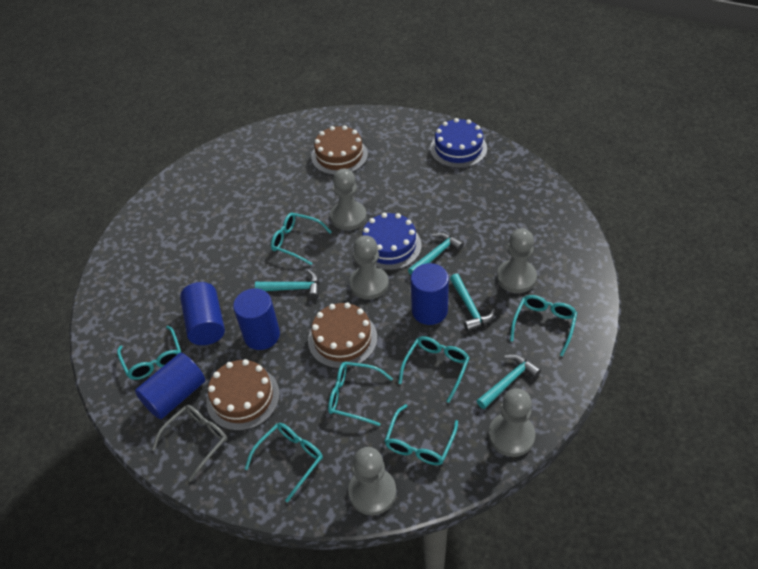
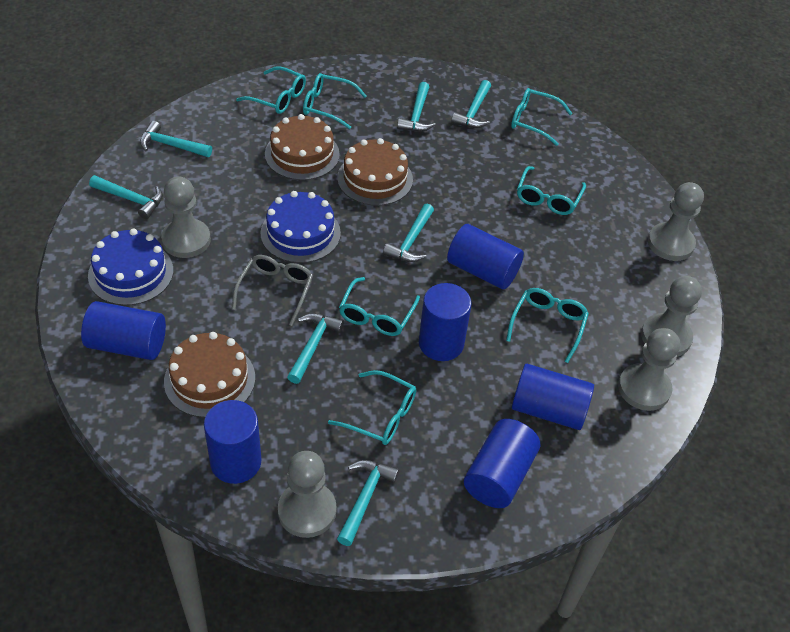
blue cylinder: 4 -> 6
turquoise hammer: 4 -> 7

